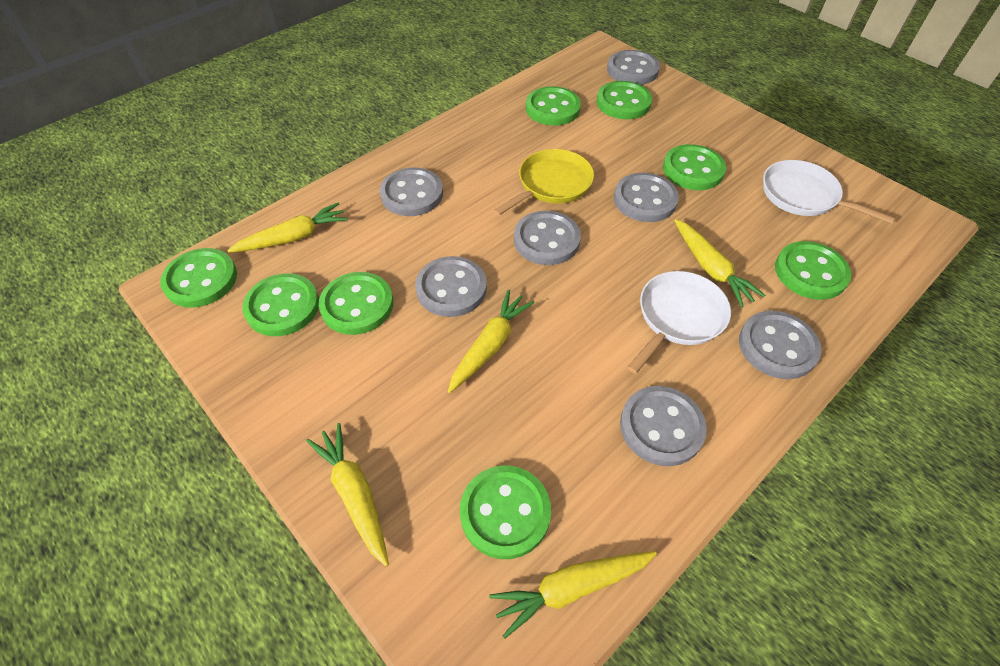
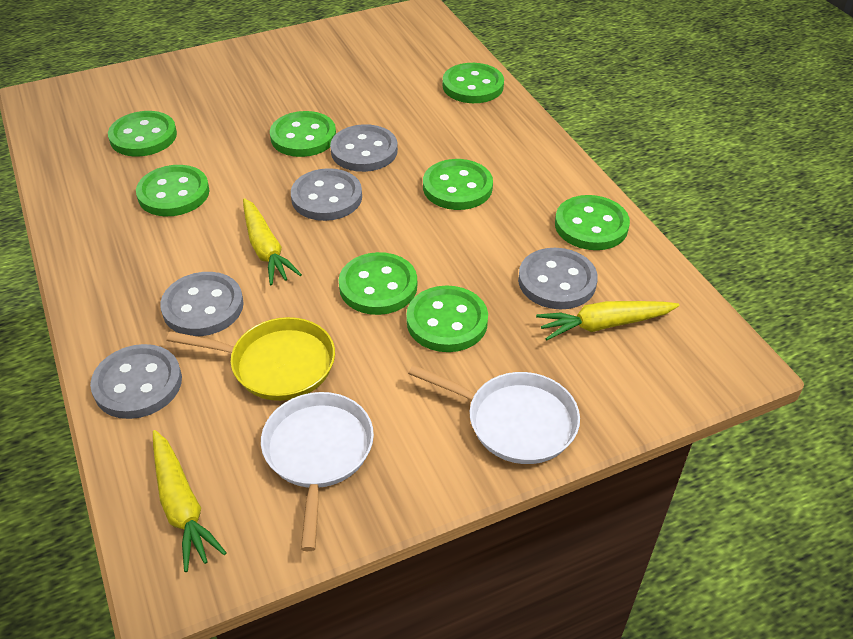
grey button: 7 -> 5
yellow carrot: 5 -> 3

